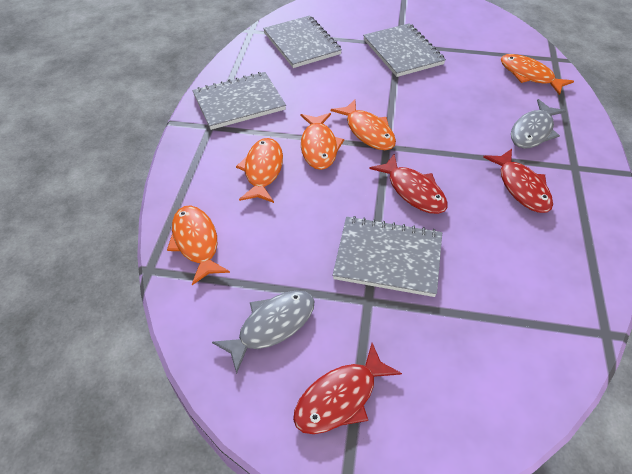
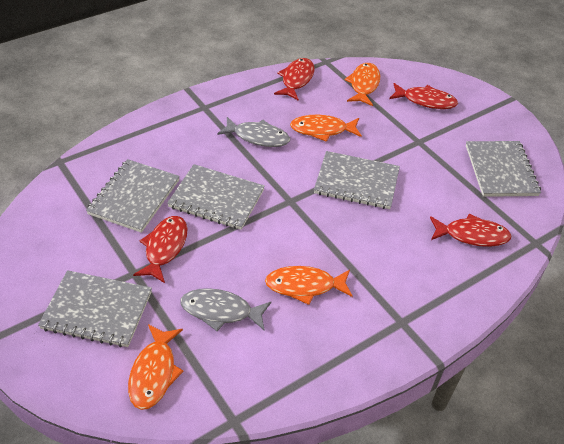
grey notebook: 4 -> 5
orange fish: 5 -> 4
red fish: 3 -> 4

